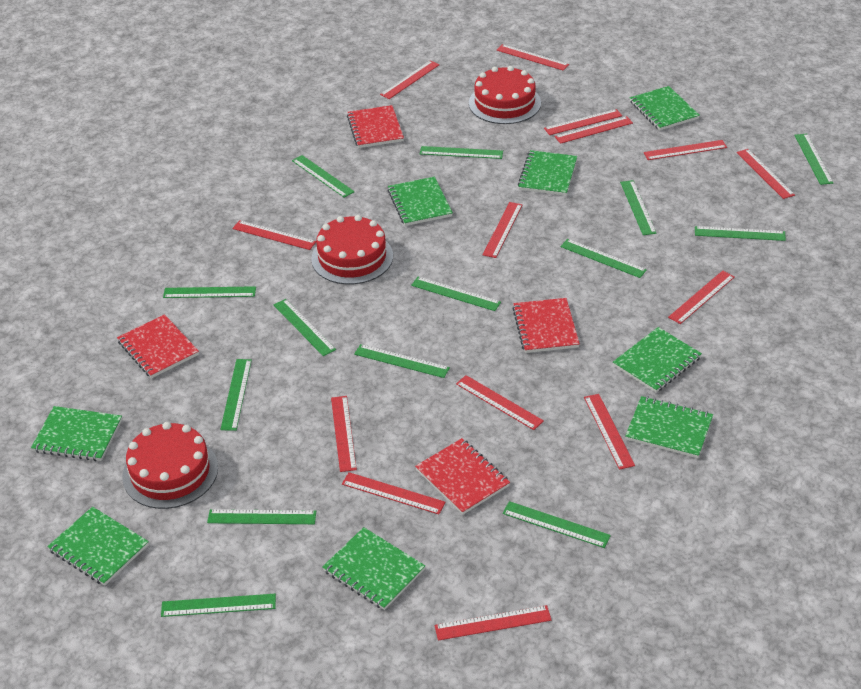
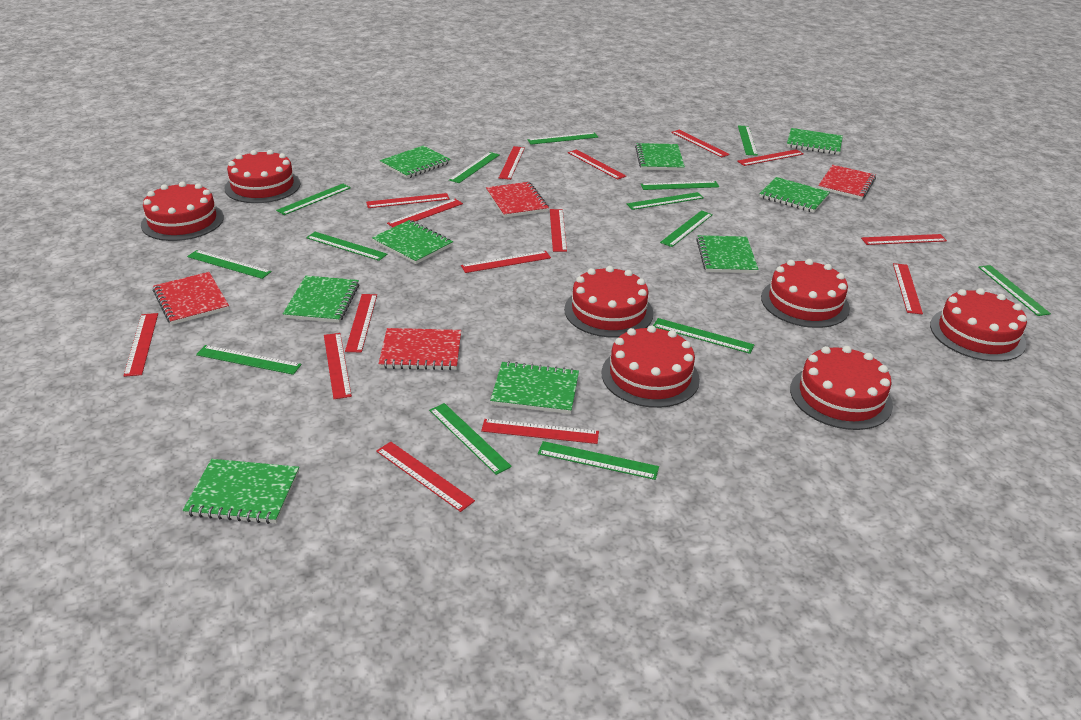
green notebook: 8 -> 9
red cake: 3 -> 7
red ruler: 14 -> 15

